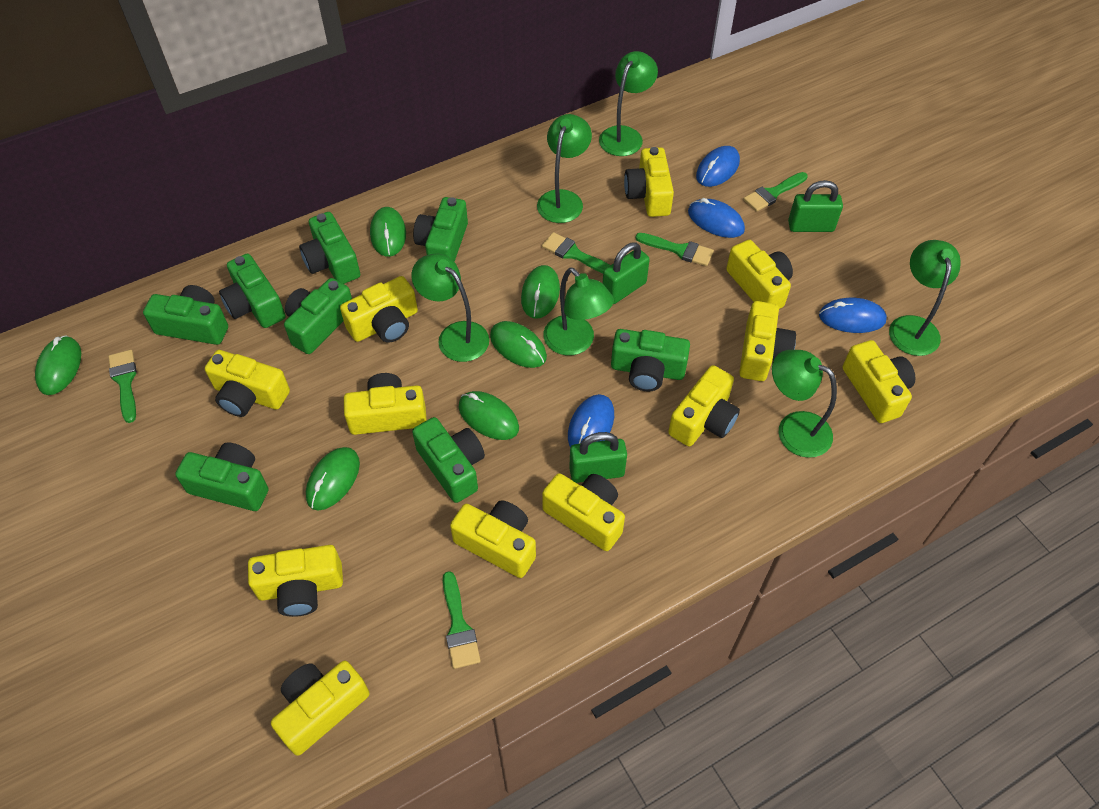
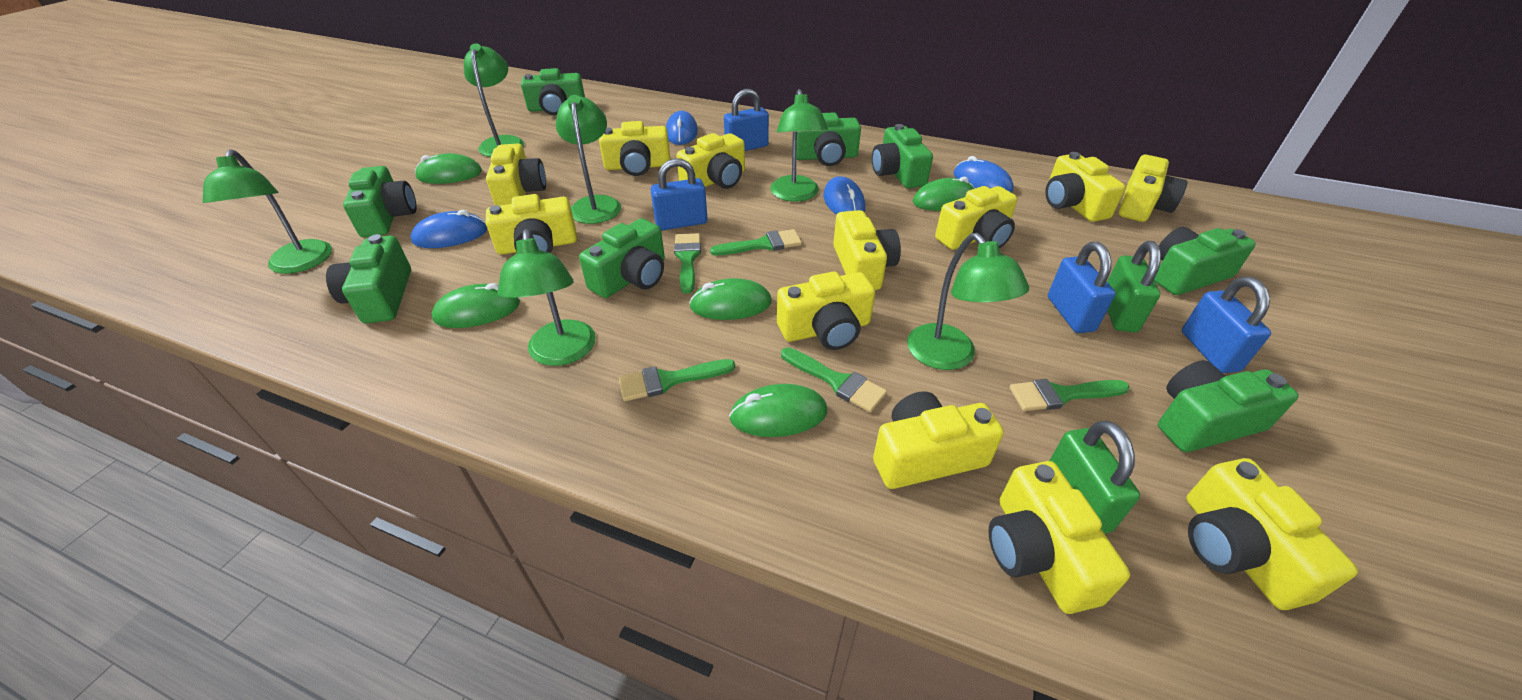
blue padlock: 0 -> 4
green mouse: 6 -> 5
green padlock: 3 -> 2

